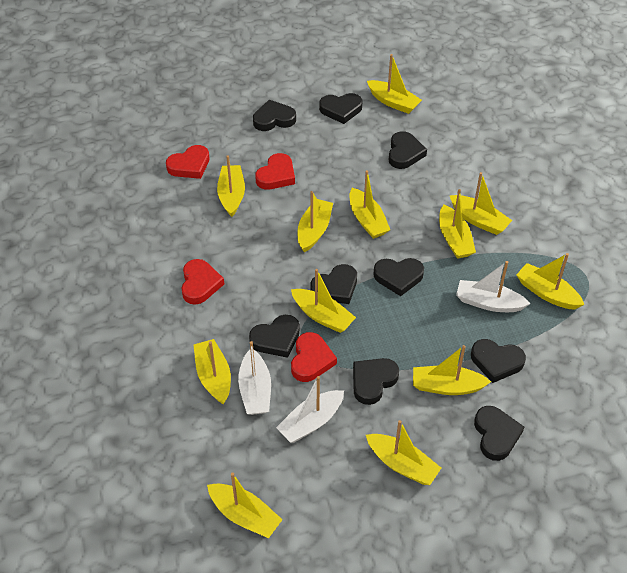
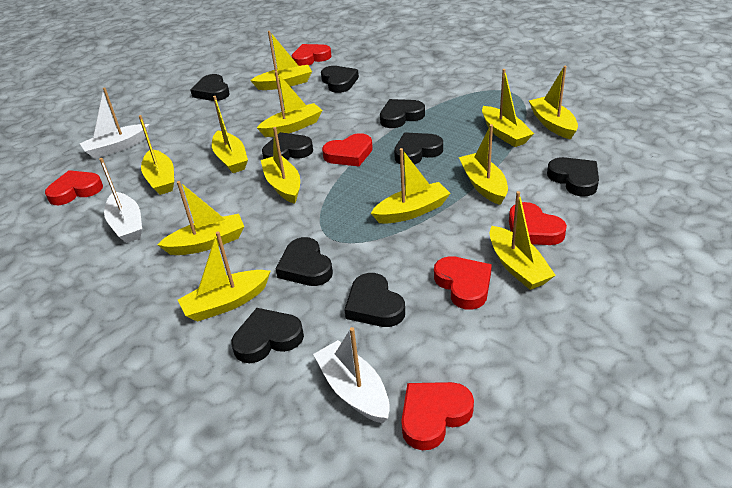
red heart: 4 -> 6

